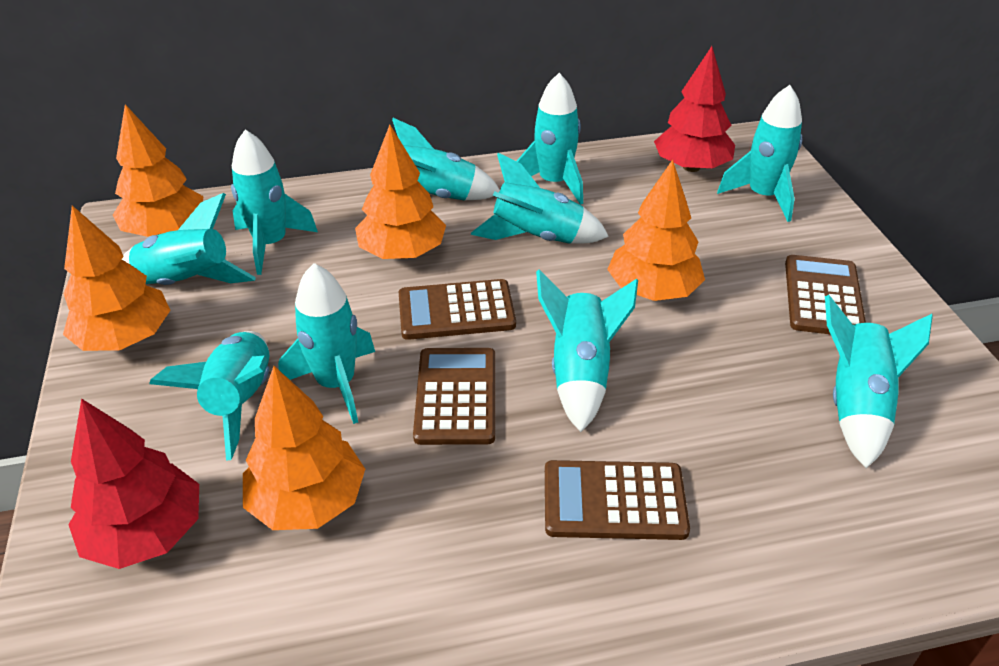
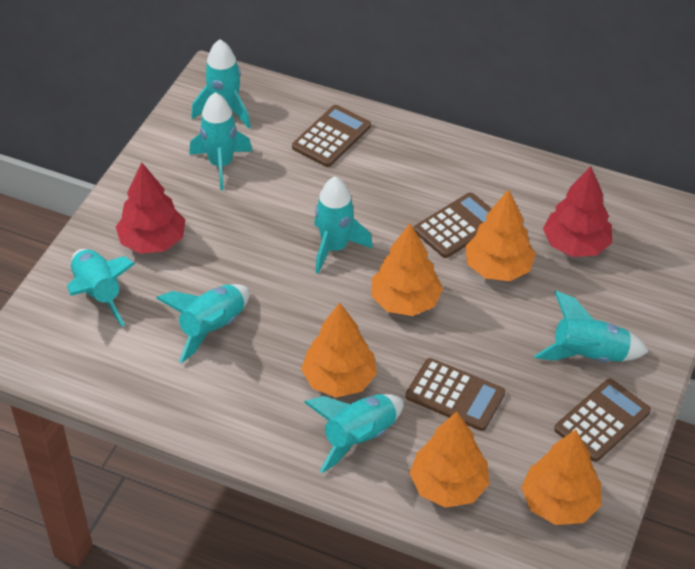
turquoise rocket: 10 -> 7

